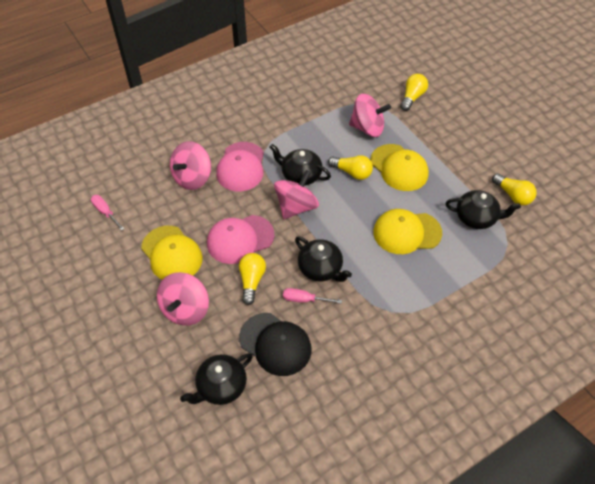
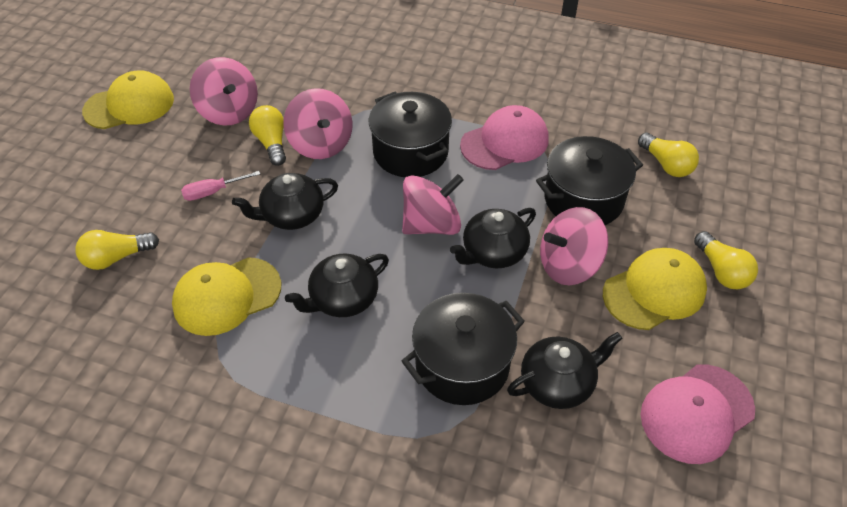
black cap: 1 -> 0
black pot: 0 -> 3
pink screwdriver: 2 -> 1

